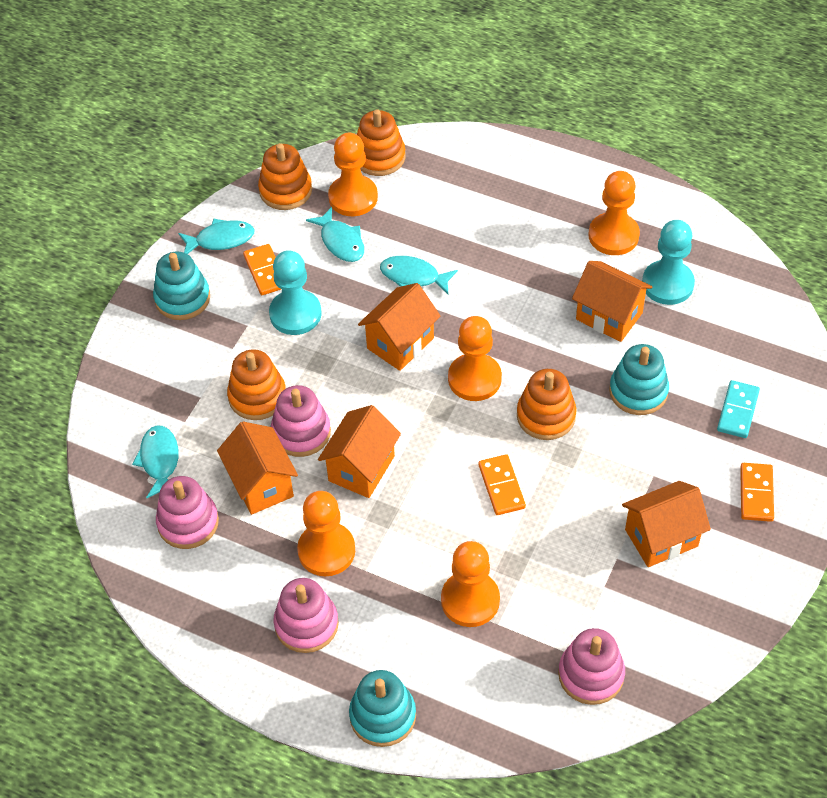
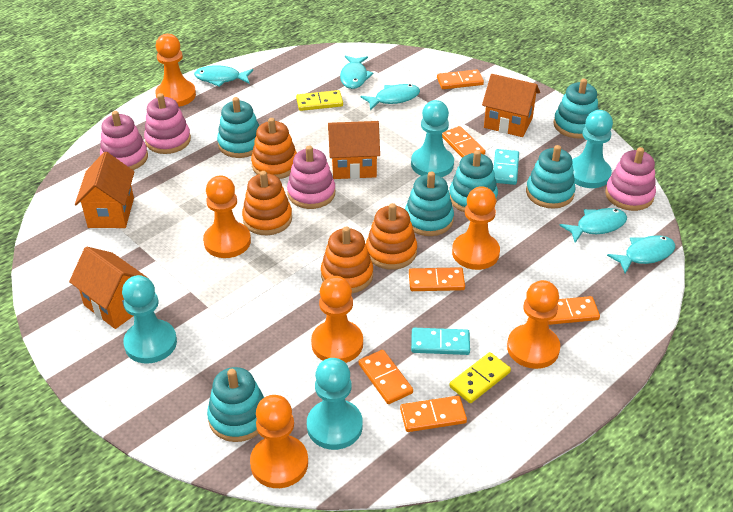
orange domino: 3 -> 6
orange house: 5 -> 4
orange pawn: 5 -> 6
turquoise domino: 1 -> 2
turquoise fish: 4 -> 5
turquoise pawn: 2 -> 4
turquoise stacking toy: 3 -> 6
yellow domino: 0 -> 2

